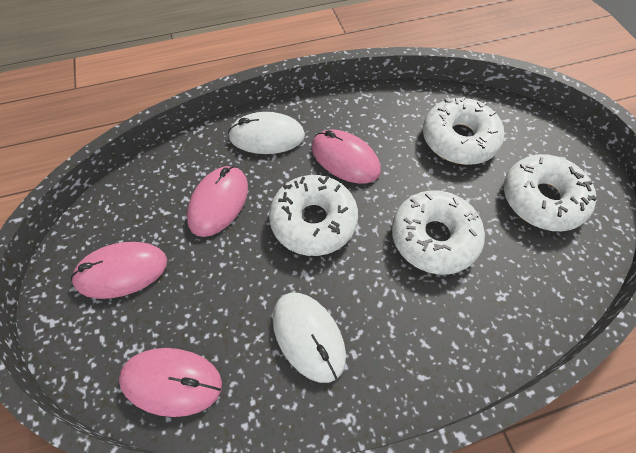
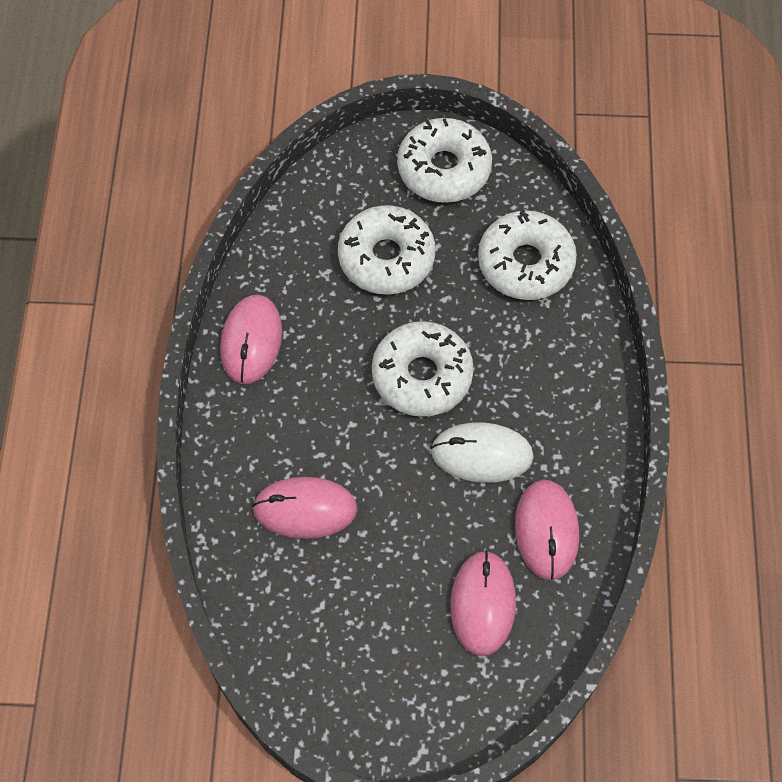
white mouse: 2 -> 1

